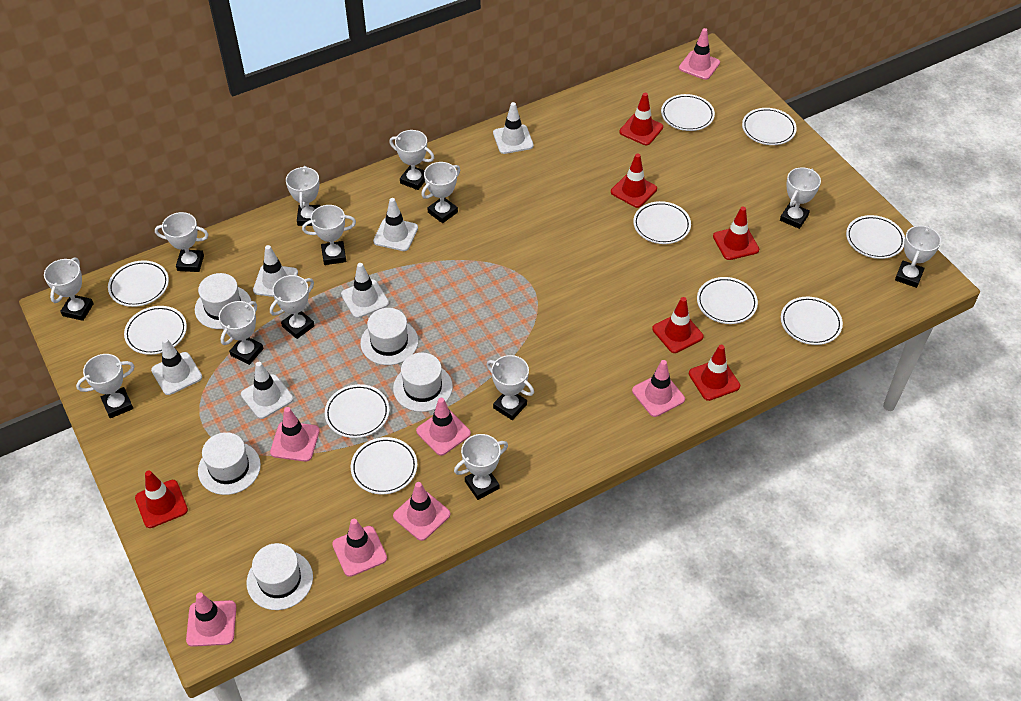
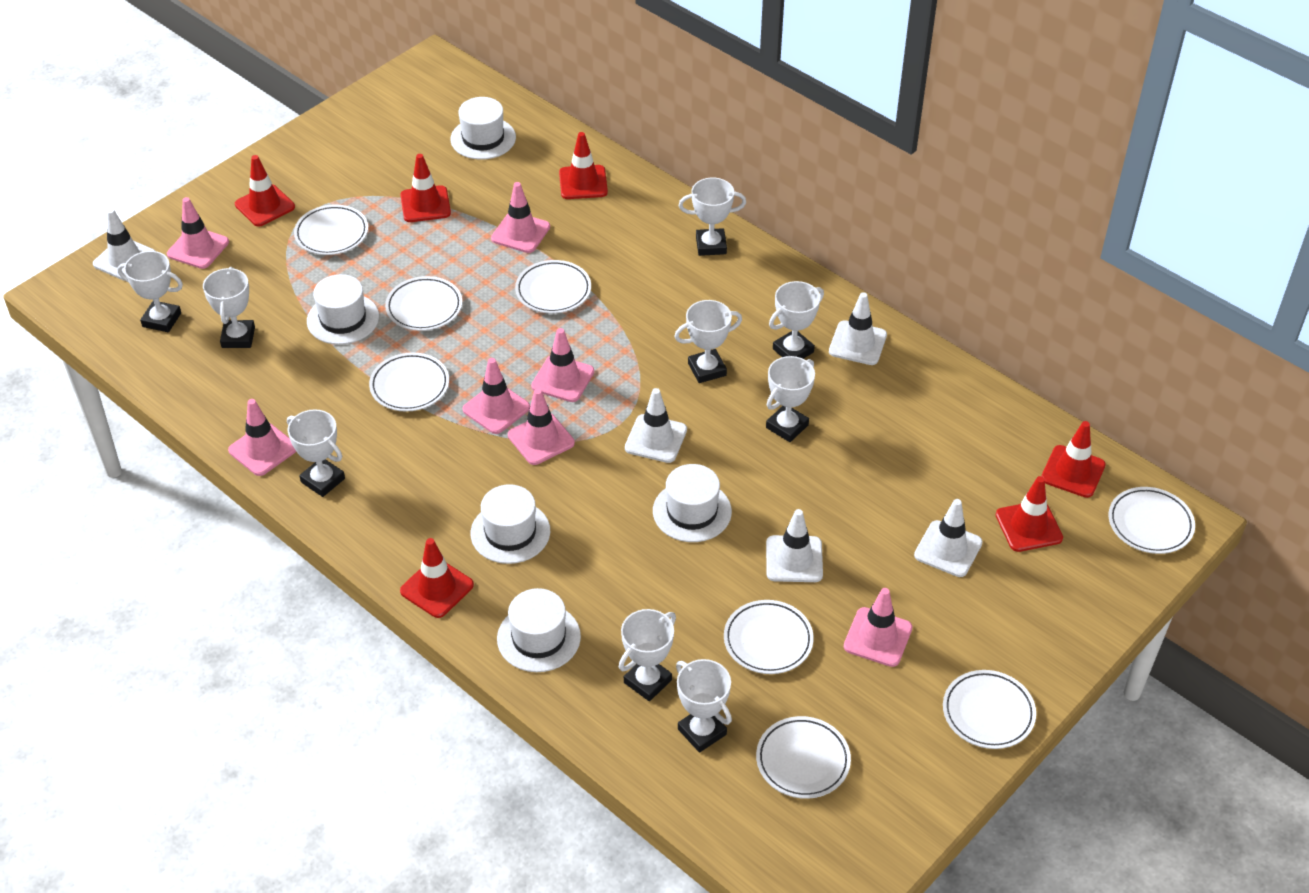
white plate: 10 -> 8
white traffic cone: 6 -> 5
white trophy: 13 -> 9

